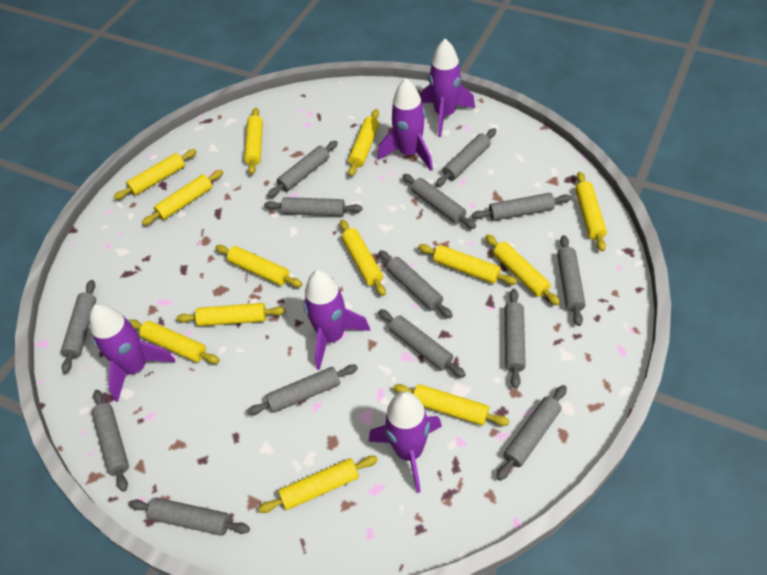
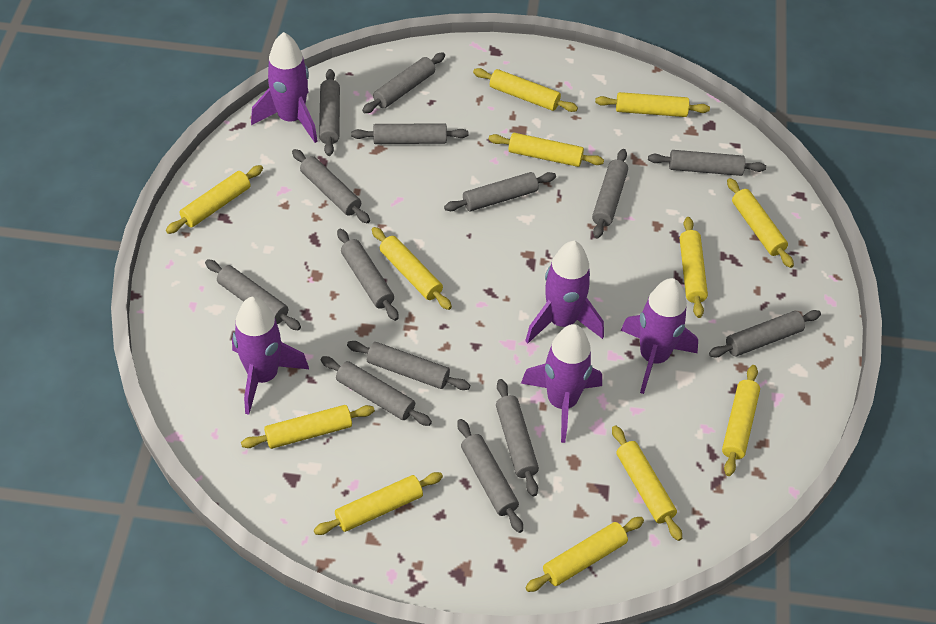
yellow rolling pin: 13 -> 12

